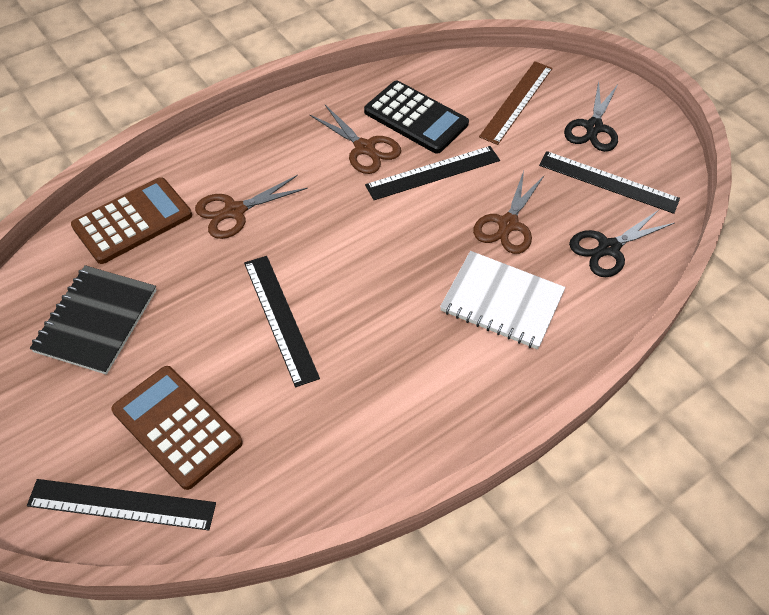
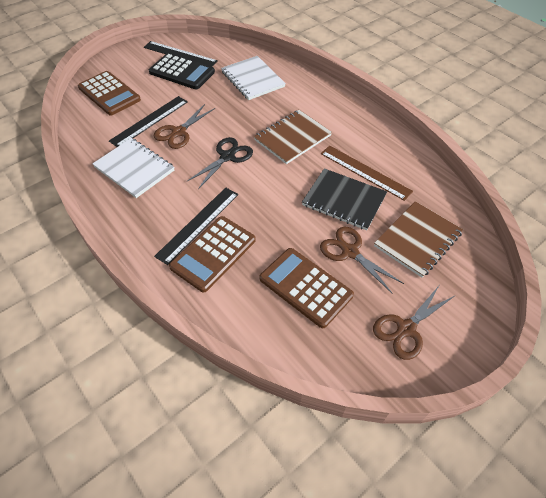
black ruler: 4 -> 3
black scissors: 2 -> 1
brown calculator: 2 -> 3
brown notebook: 0 -> 2
white notebook: 1 -> 2

